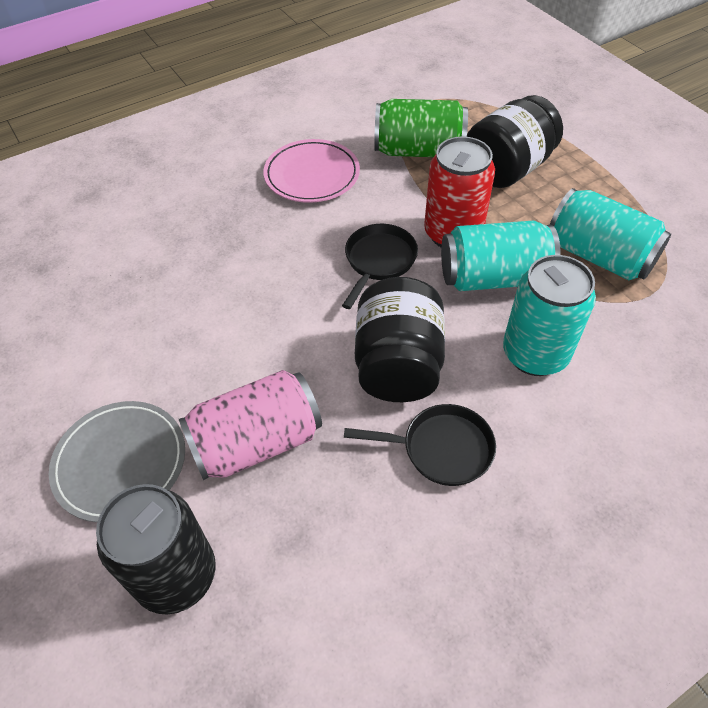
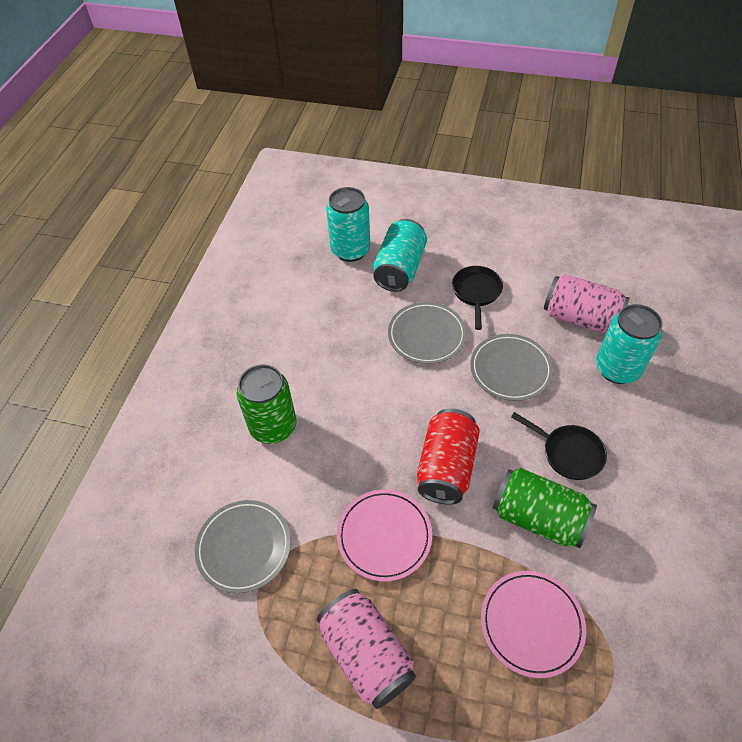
black can: 1 -> 0
black jar: 2 -> 0
green can: 1 -> 2
grey plate: 1 -> 3
pink can: 1 -> 2
pink plate: 1 -> 2

